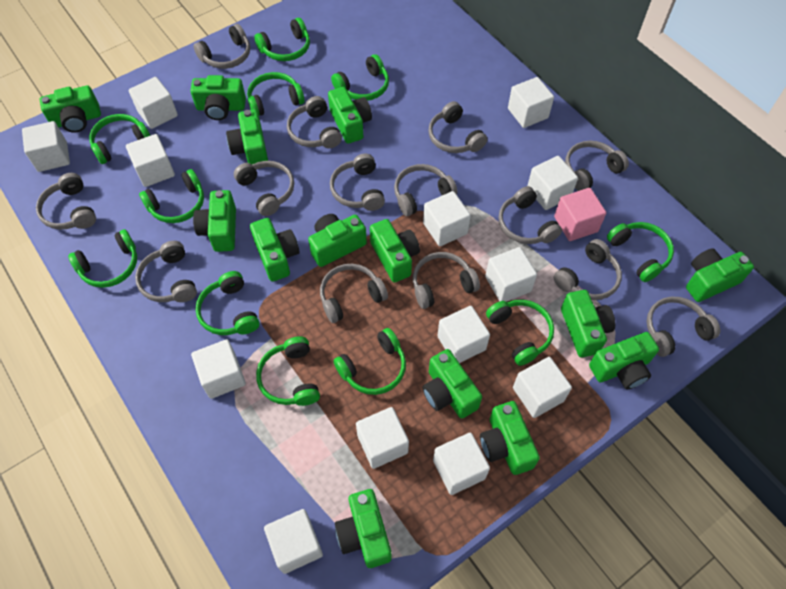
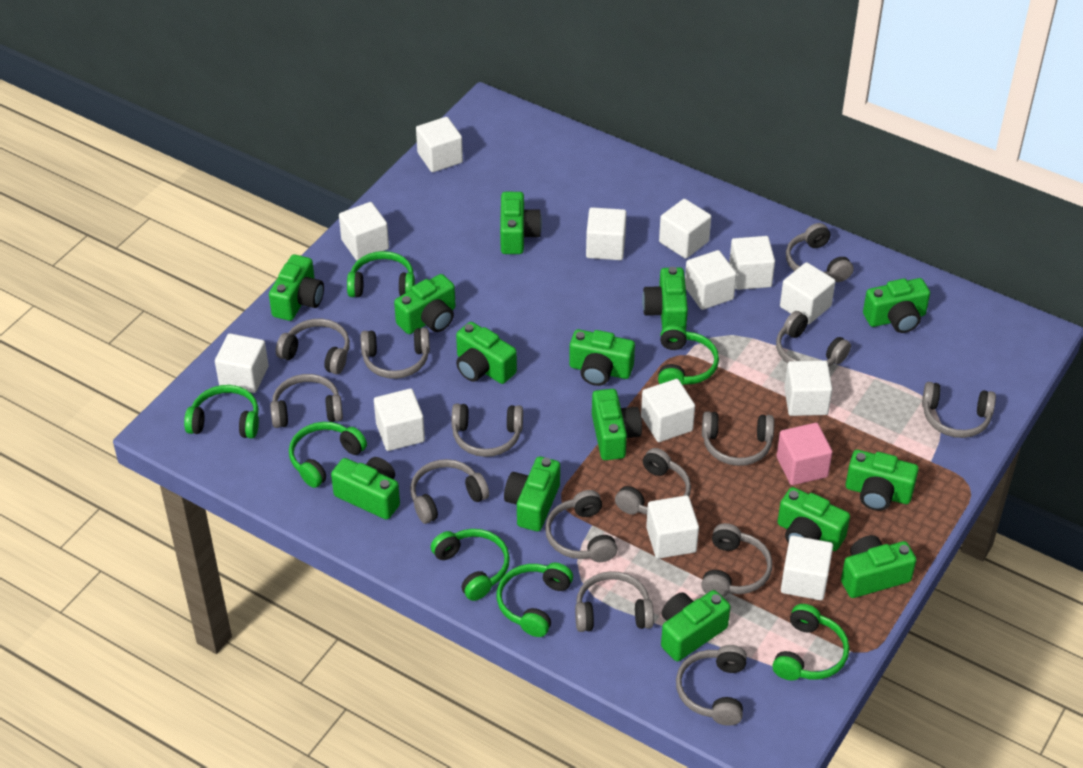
green headphones: 11 -> 7

